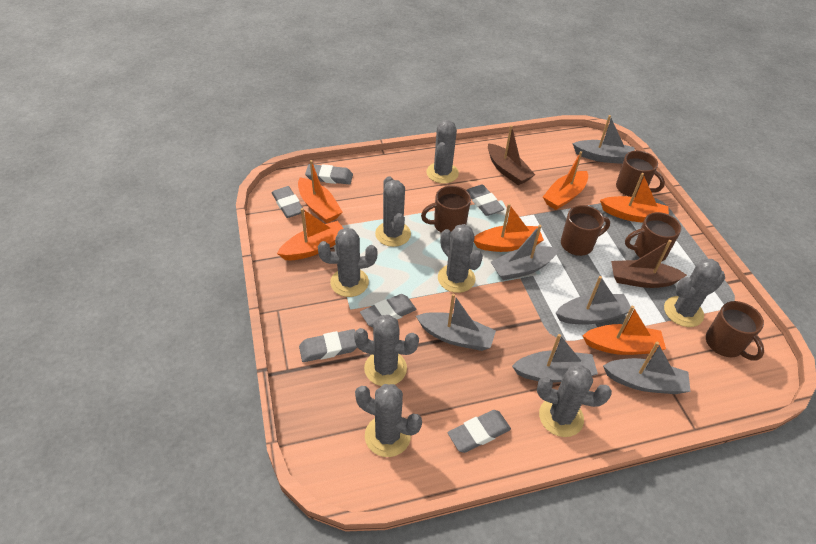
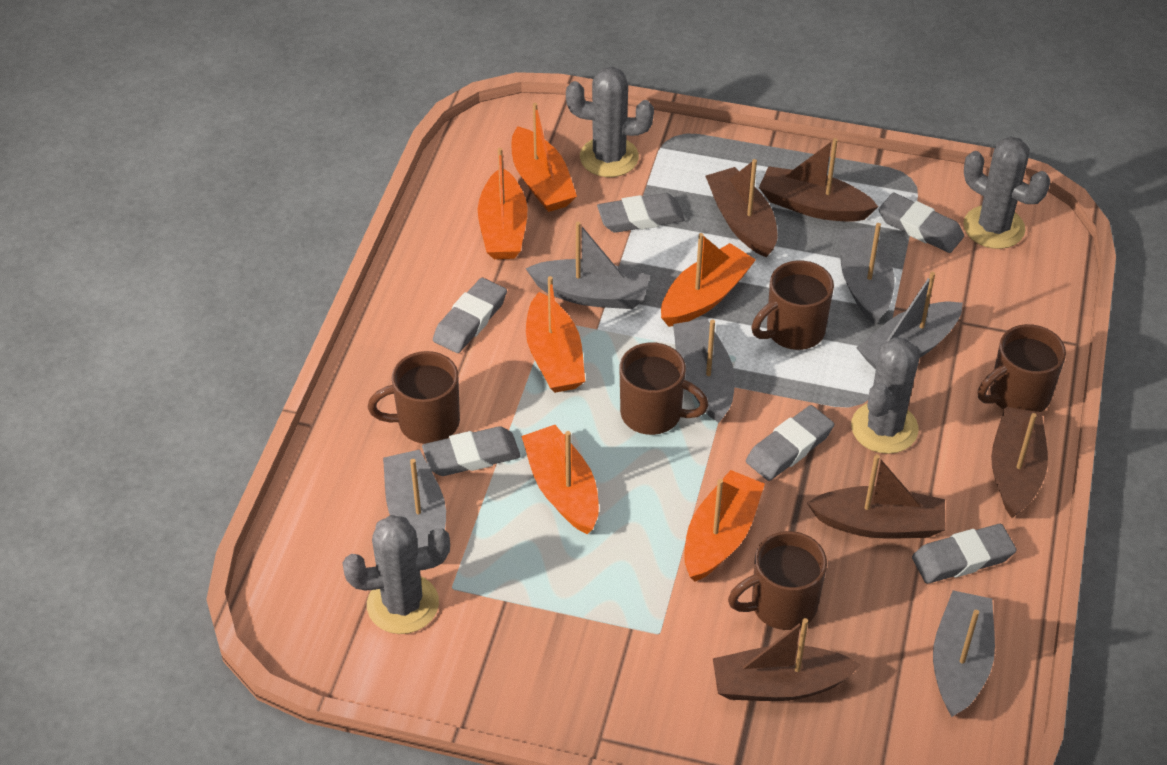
brown boat: 2 -> 5
grey cactus: 8 -> 4

